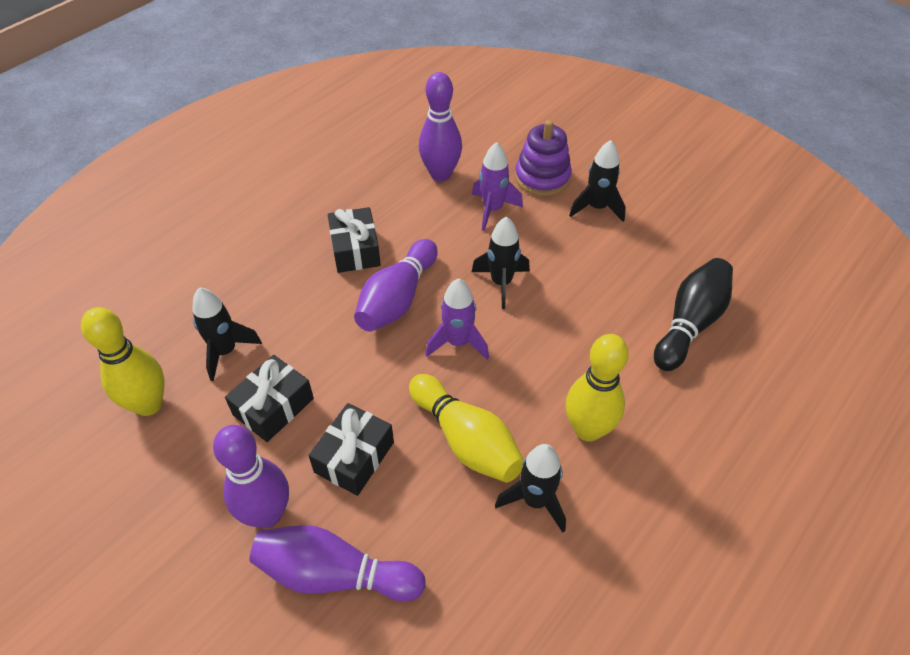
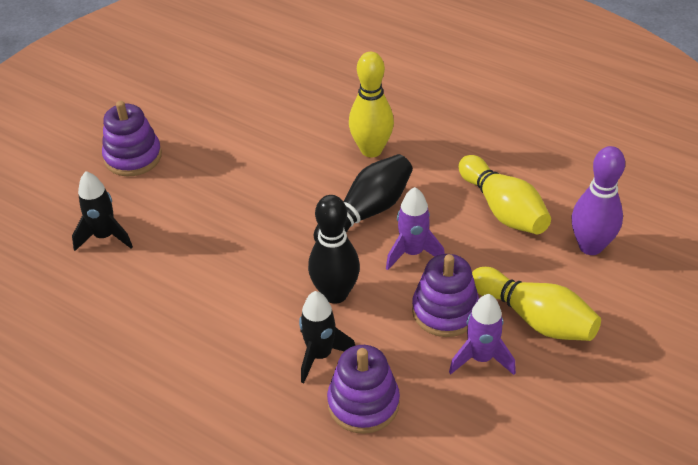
black bowling pin: 1 -> 2
black gift: 3 -> 0
black rocket: 4 -> 2
purple bowling pin: 4 -> 1
purple stacking toy: 1 -> 3

